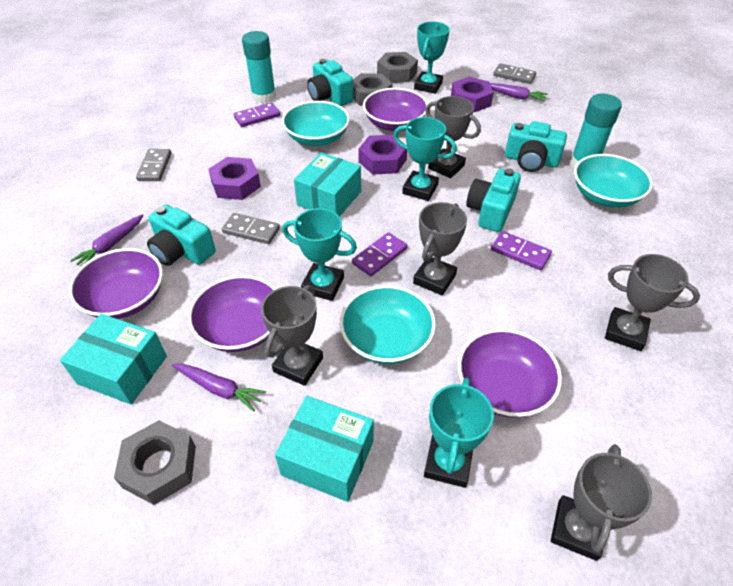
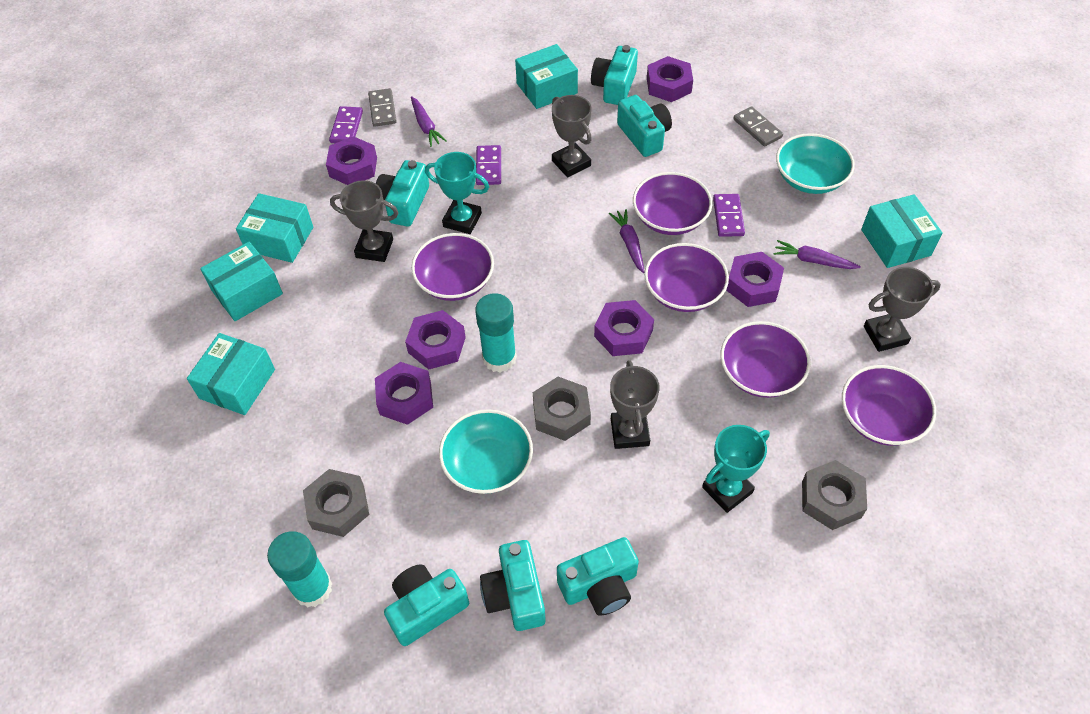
grey domino: 3 -> 2
grey trophy: 5 -> 4
purple bowl: 4 -> 5
purple nut: 3 -> 6
turquoise bowl: 3 -> 2
turquoise box: 3 -> 5
turquoise camera: 4 -> 6
turquoise trophy: 4 -> 2

